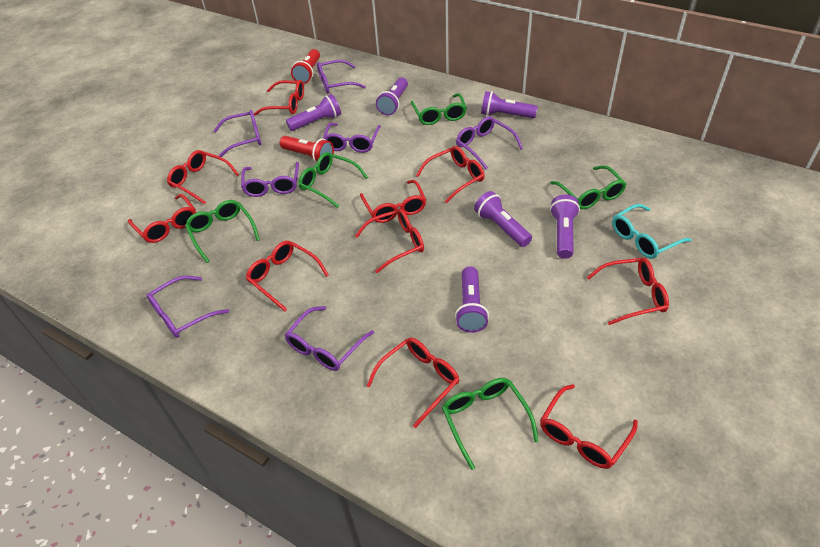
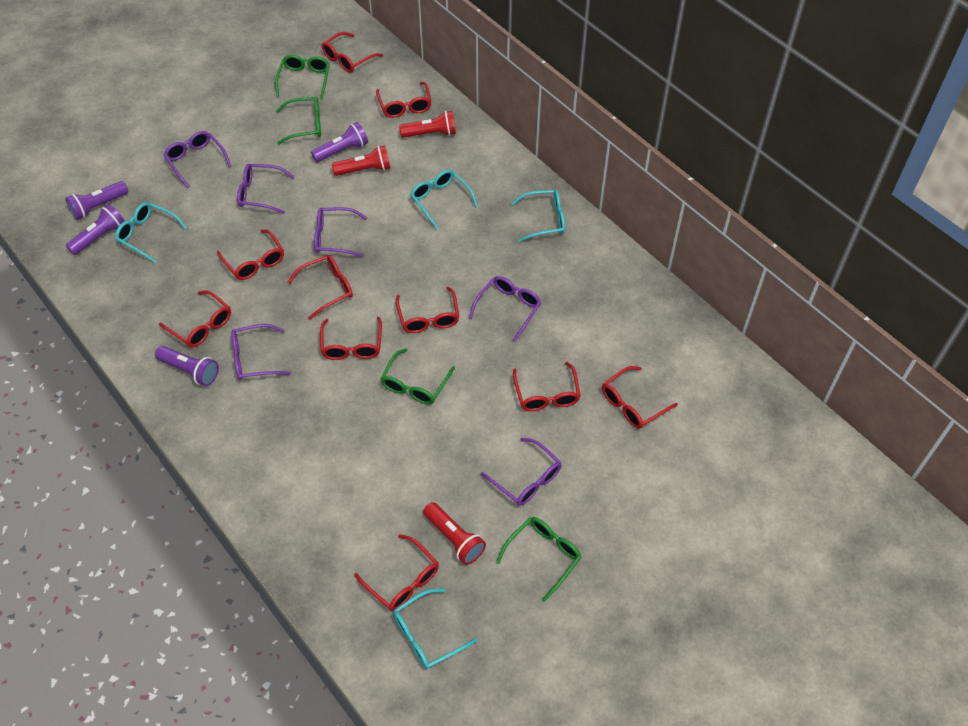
green glasses: 5 -> 4
purple flashlight: 6 -> 4
purple glasses: 7 -> 6
red flashlight: 2 -> 3
turquoise glasses: 1 -> 4

